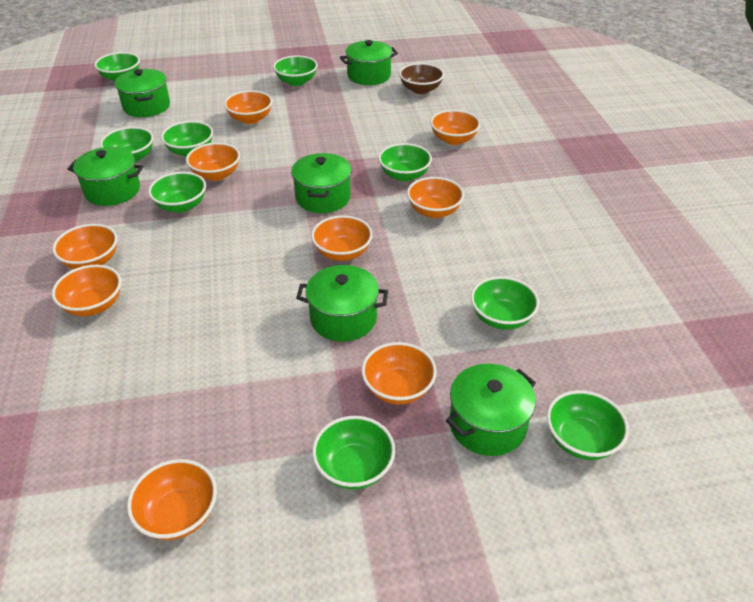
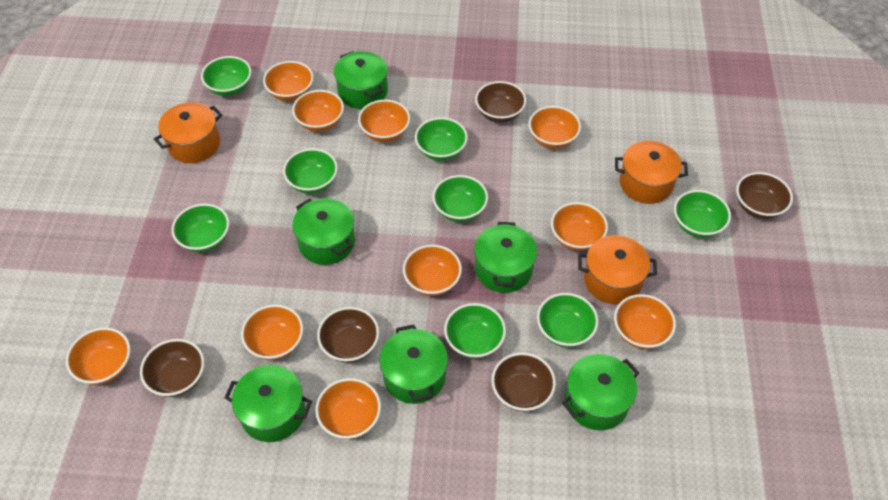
brown bowl: 1 -> 5
green bowl: 9 -> 8
orange bowl: 9 -> 10
orange pot: 0 -> 3

